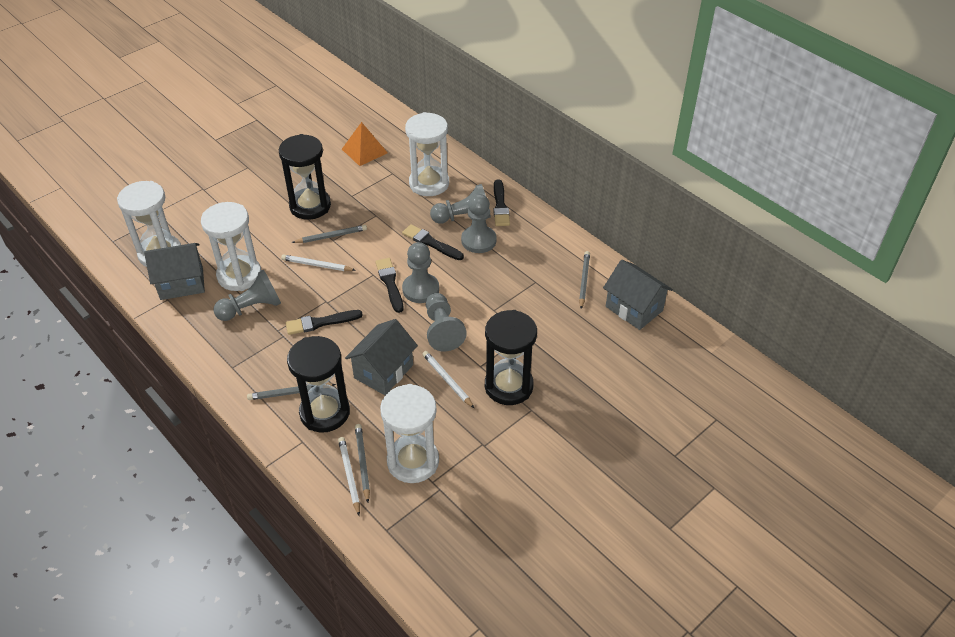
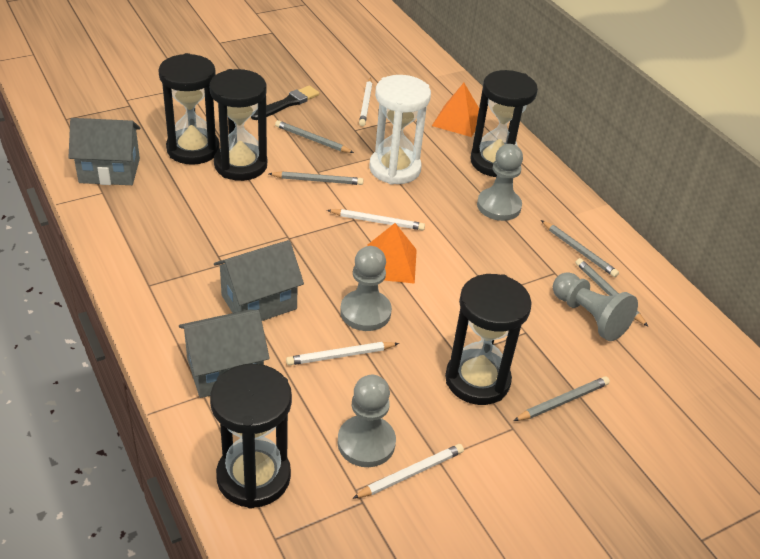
black brush: 4 -> 1
black hourglass: 3 -> 5
grey pawn: 5 -> 4
grey pencil: 4 -> 5
orange pyramid: 1 -> 2
white hourglass: 4 -> 1
white pencil: 3 -> 4

